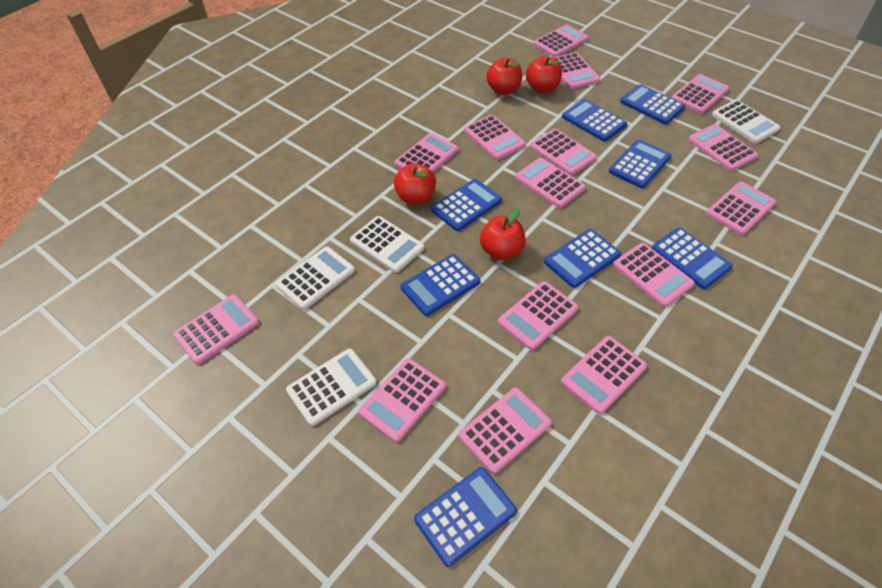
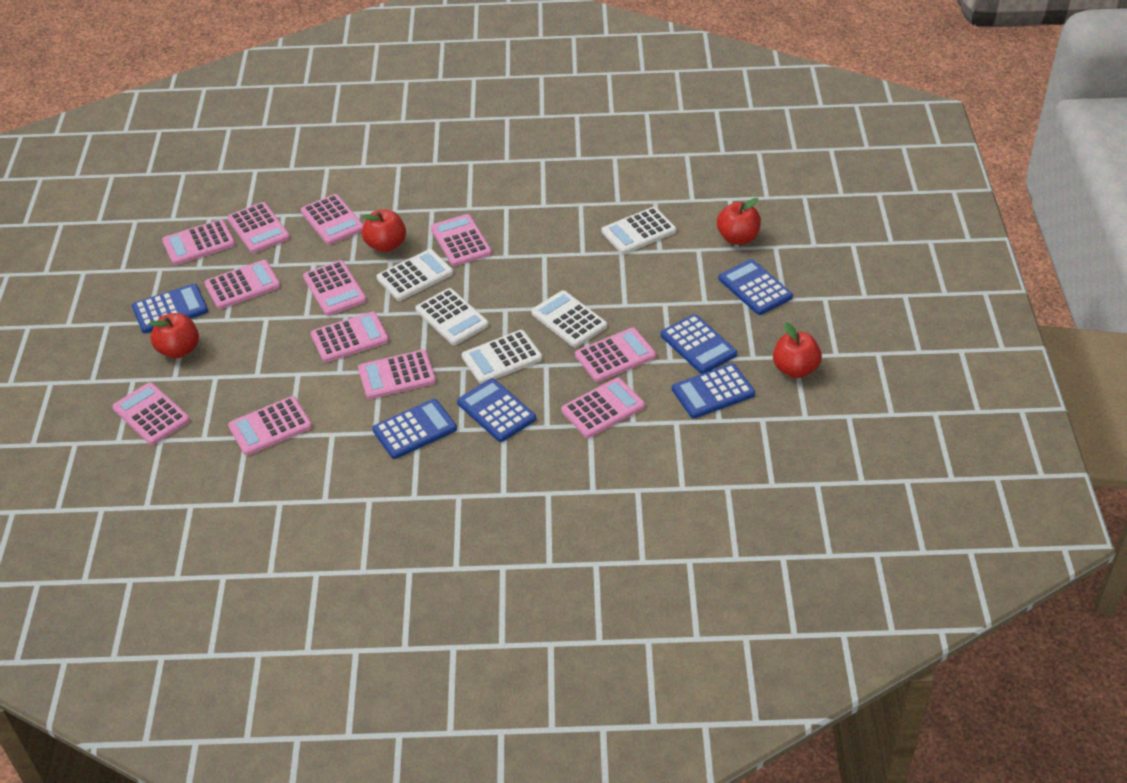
blue calculator: 8 -> 6
pink calculator: 15 -> 12
white calculator: 4 -> 5

